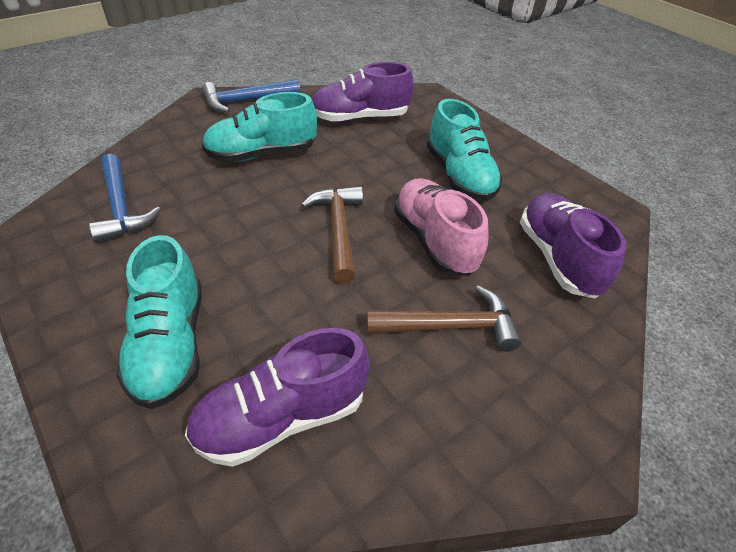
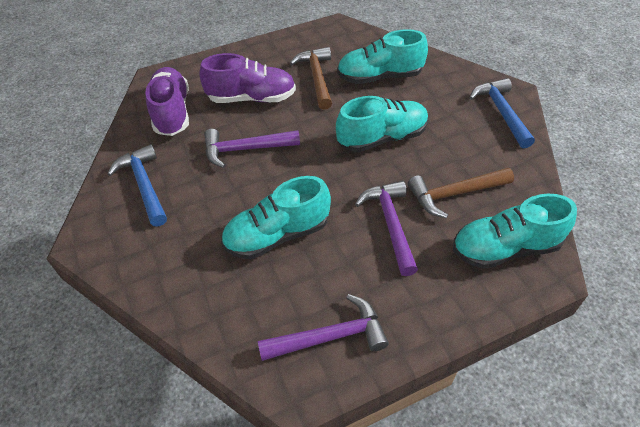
pink shoe: 1 -> 0
purple hammer: 0 -> 3
purple shoe: 3 -> 2
turquoise shoe: 3 -> 4

